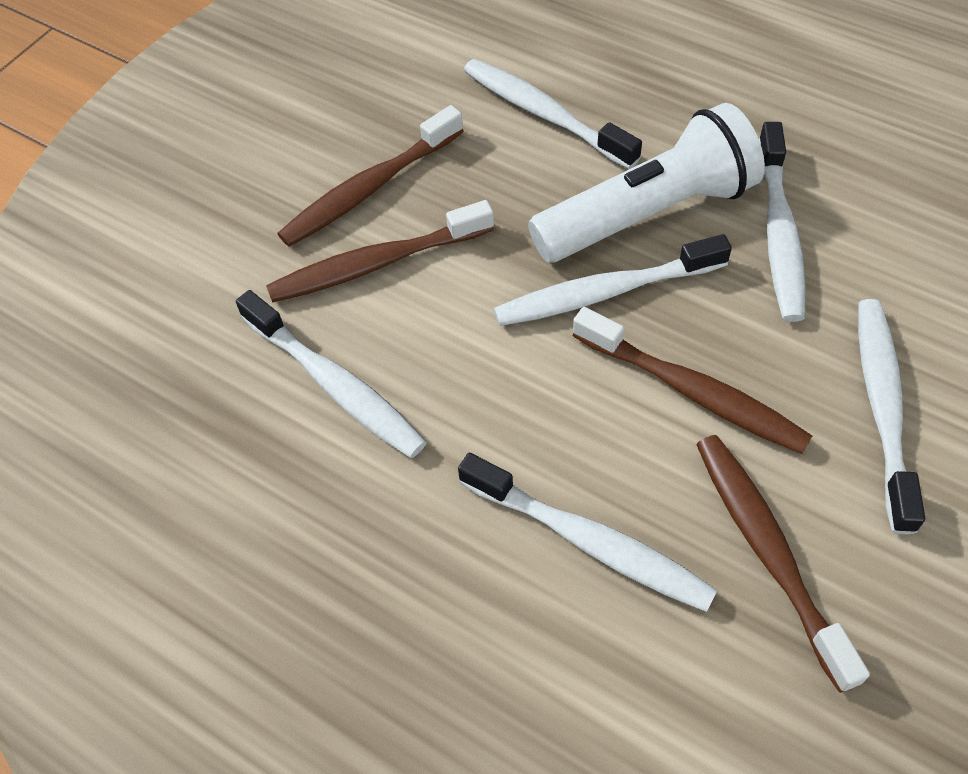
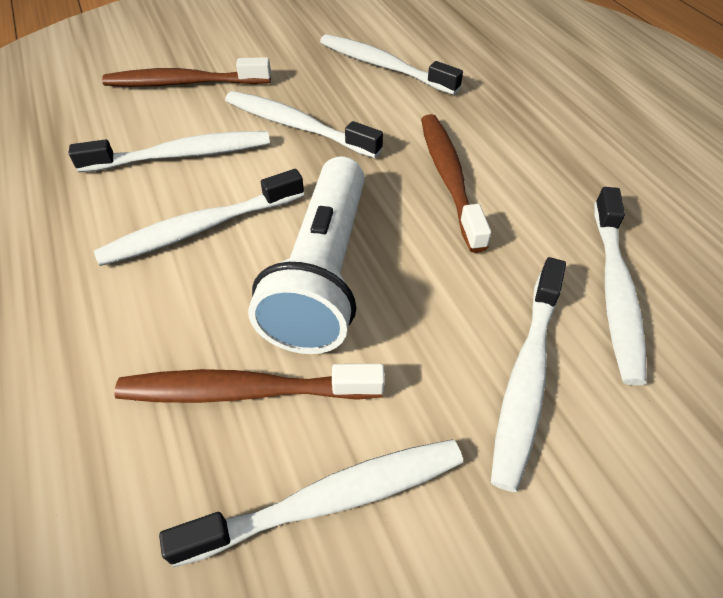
brown toothbrush: 4 -> 3
white toothbrush: 6 -> 7

